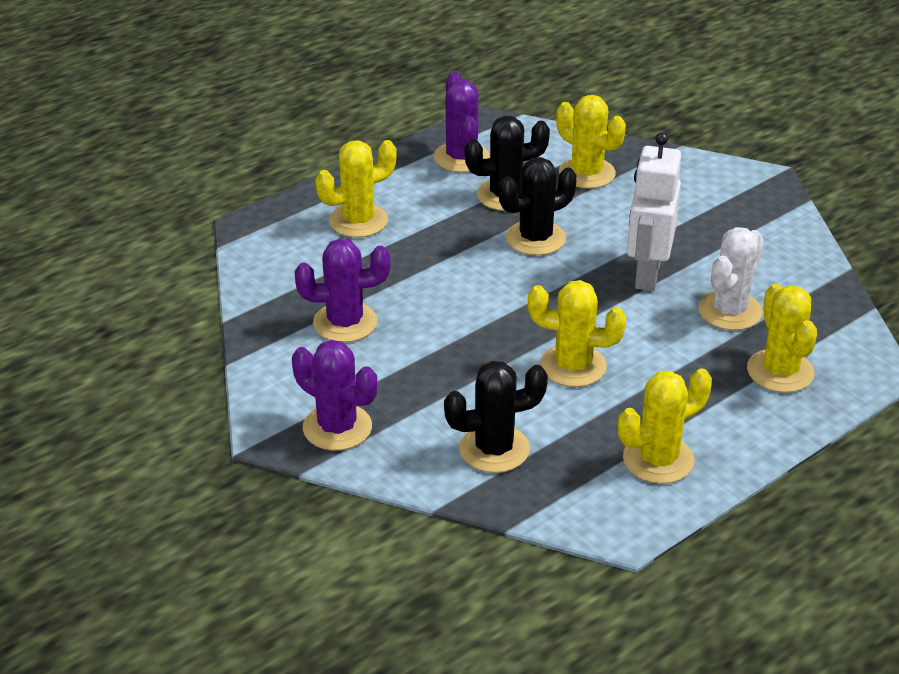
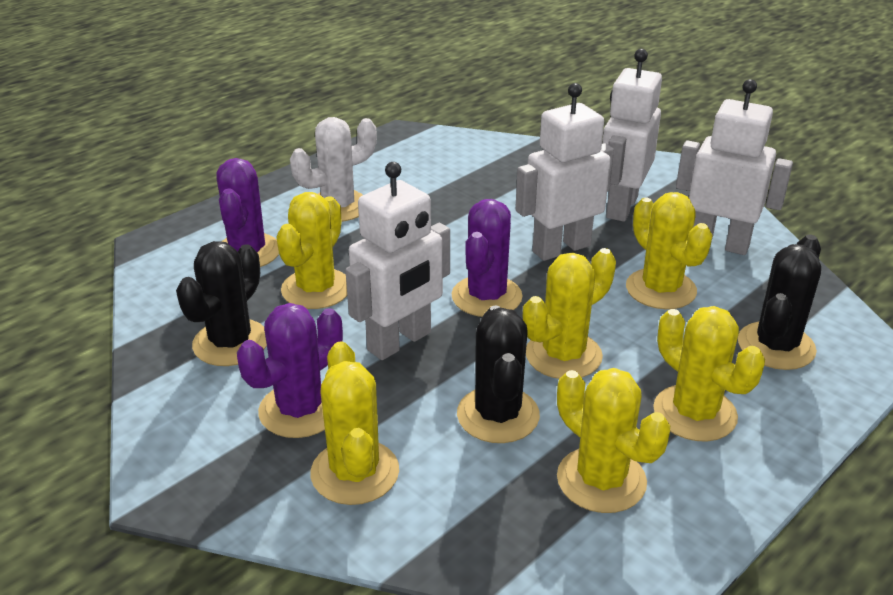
white robot: 1 -> 4
yellow cactus: 5 -> 6

